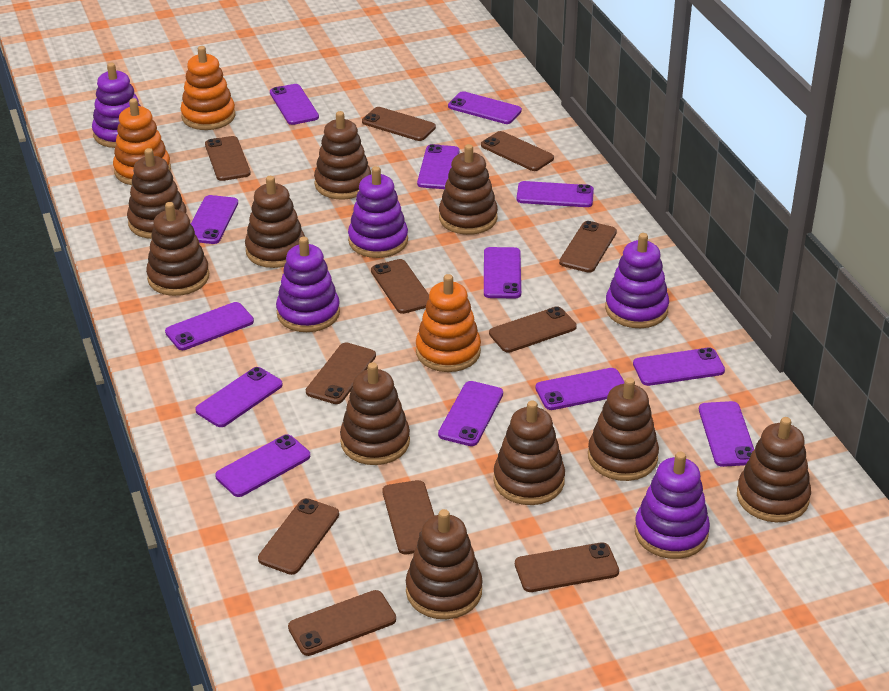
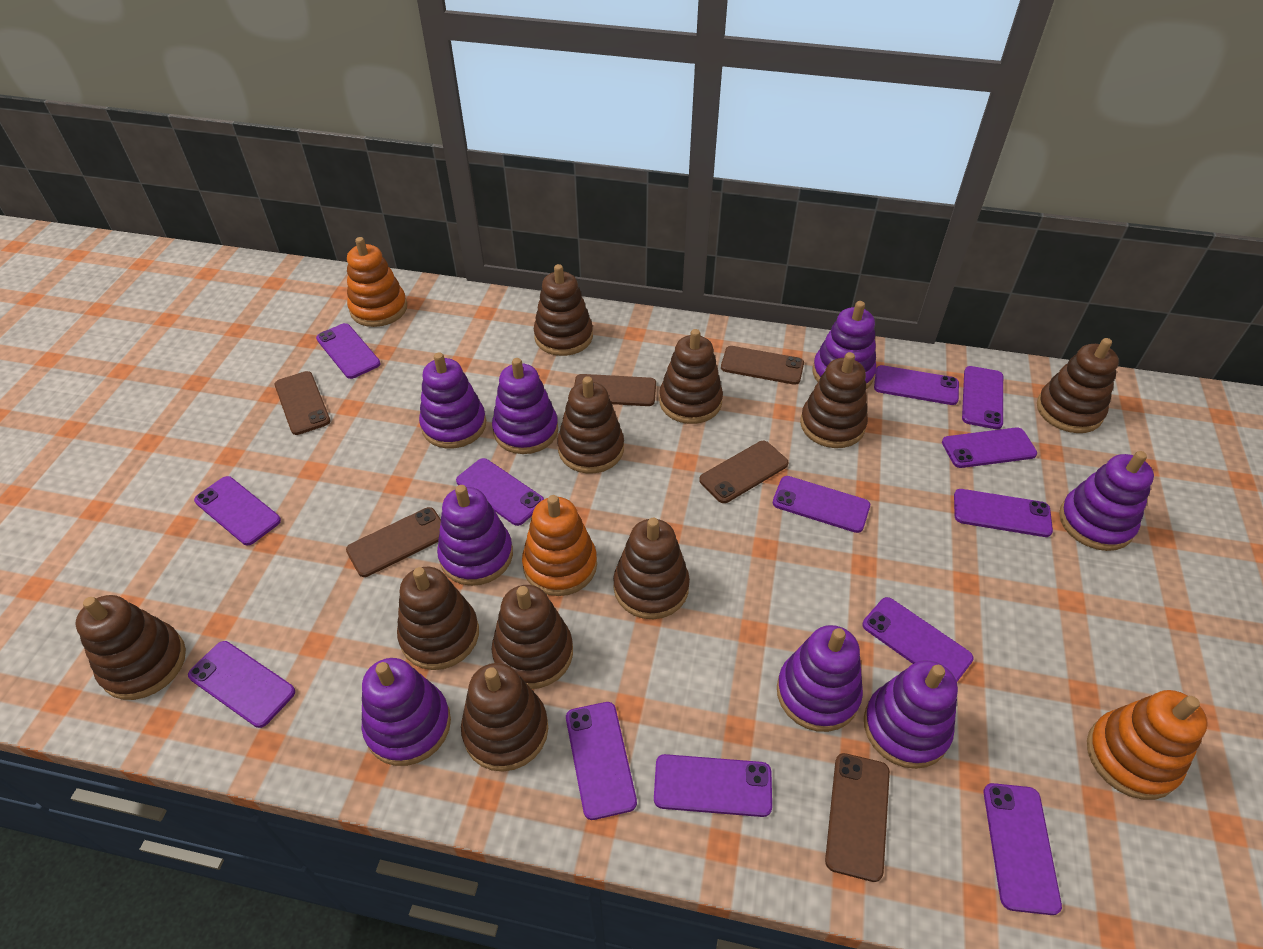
brown phone: 11 -> 6
purple stacking toy: 5 -> 8

